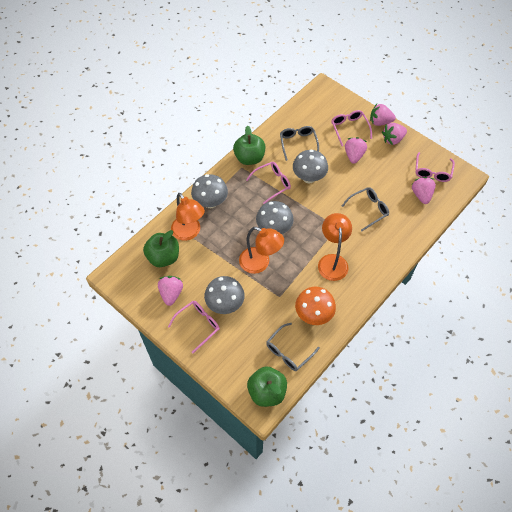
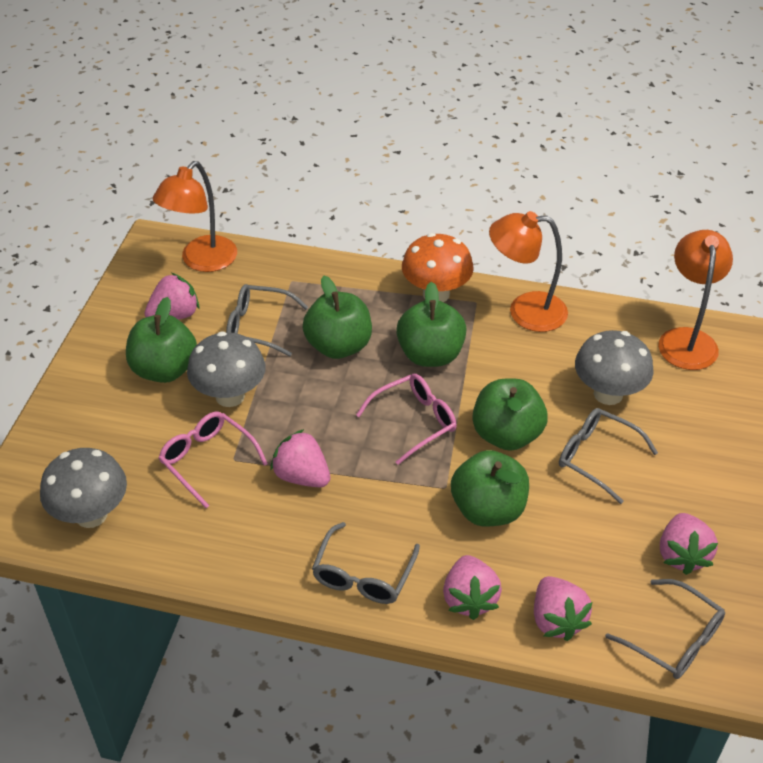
green apple: 3 -> 5
grey glasses: 3 -> 4
grey mushroom: 4 -> 3
pink glasses: 4 -> 2

